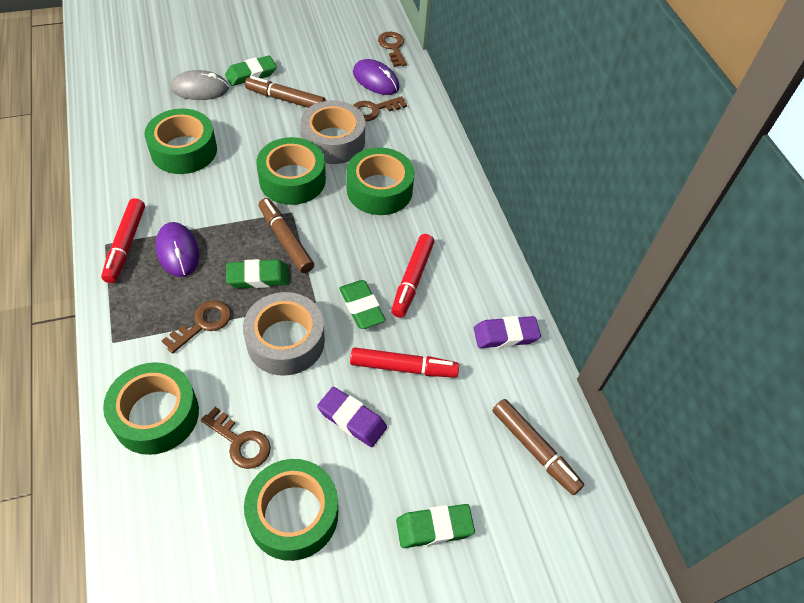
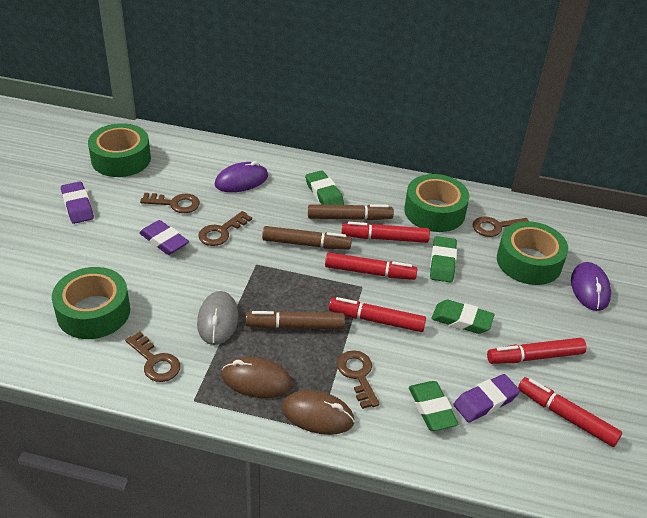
brown key: 4 -> 5
brown mouse: 0 -> 2
green tape: 5 -> 4
grey tape: 2 -> 0
purple eraser: 2 -> 3
red marker: 3 -> 5

